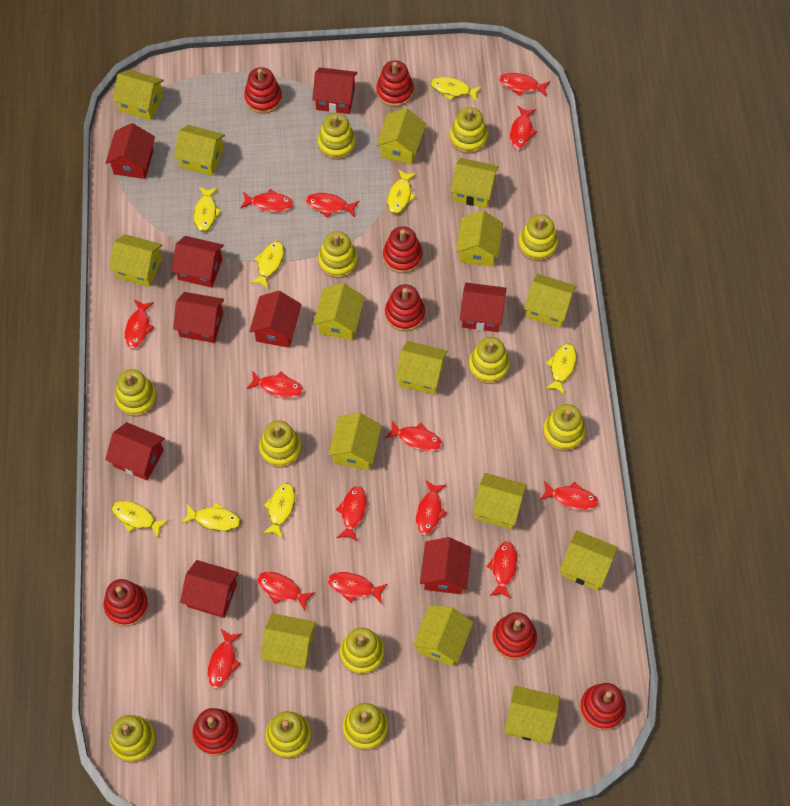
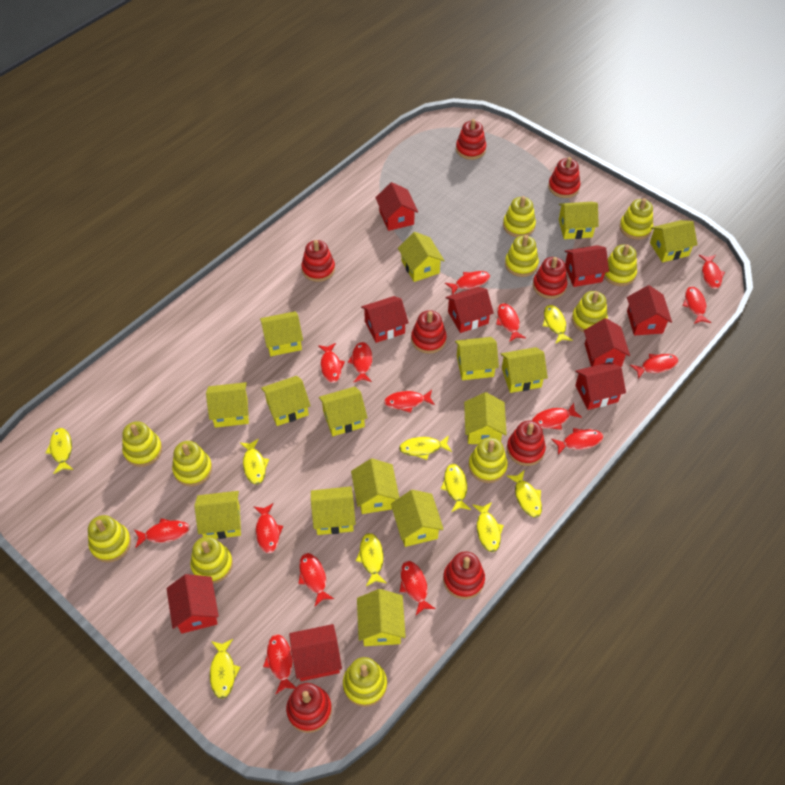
red fish: 14 -> 15
yellow fish: 8 -> 9
yellow stacking toy: 12 -> 11

